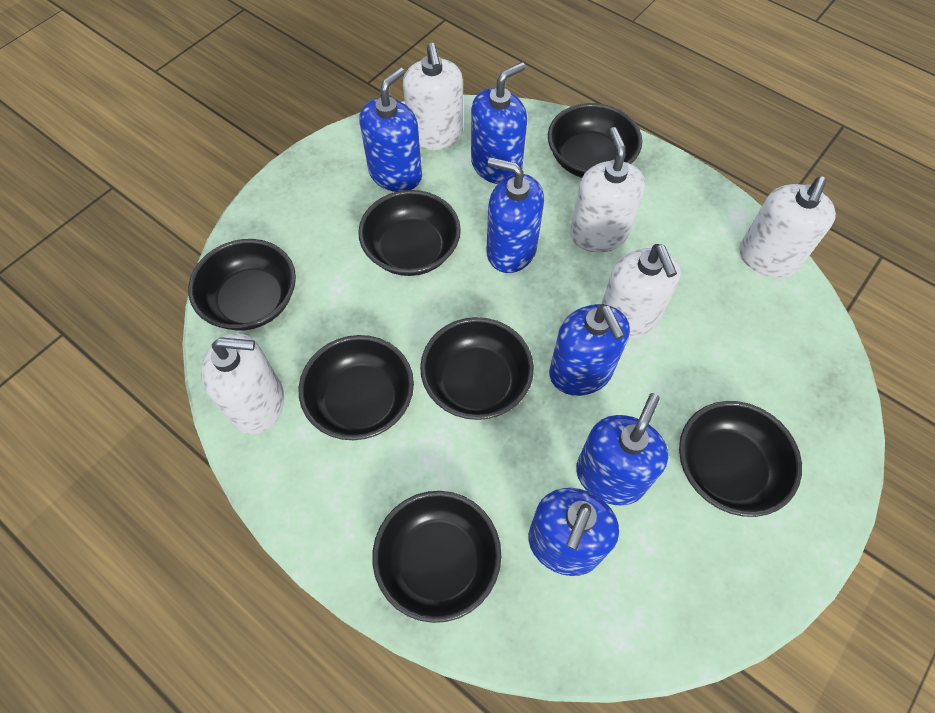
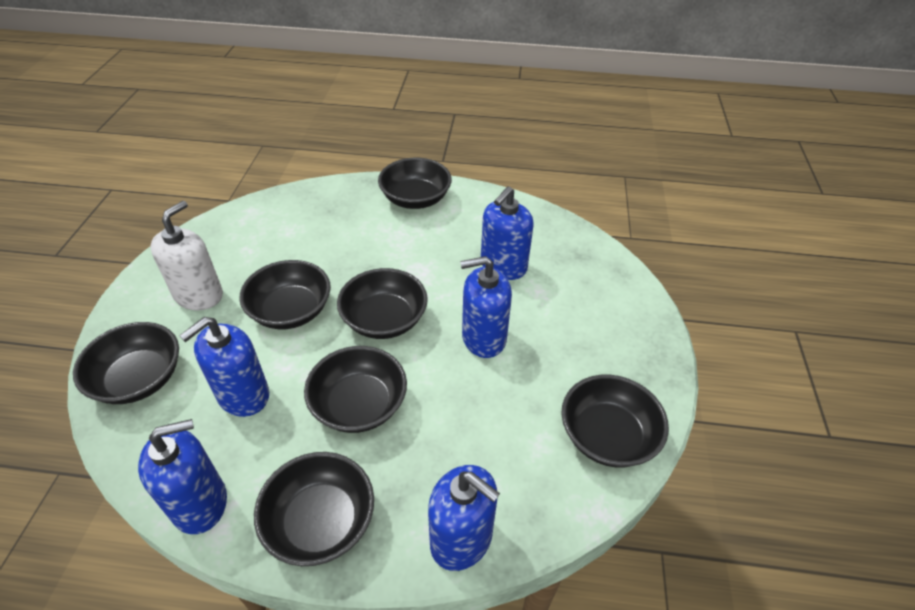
blue soap dispenser: 6 -> 5
white soap dispenser: 5 -> 1

